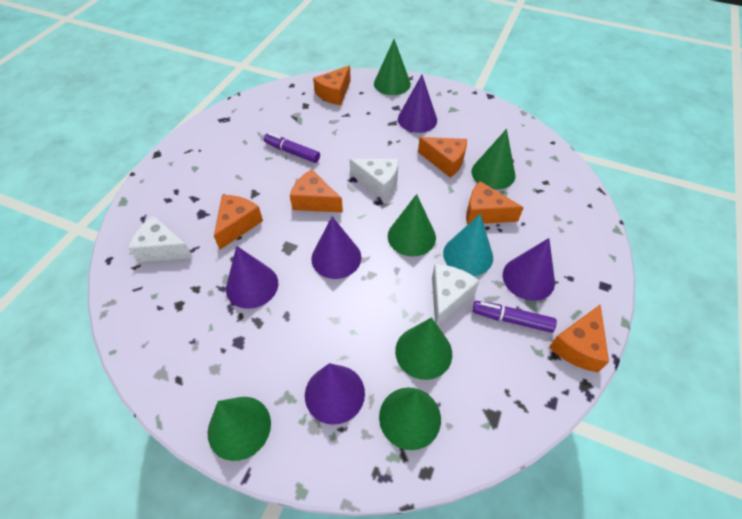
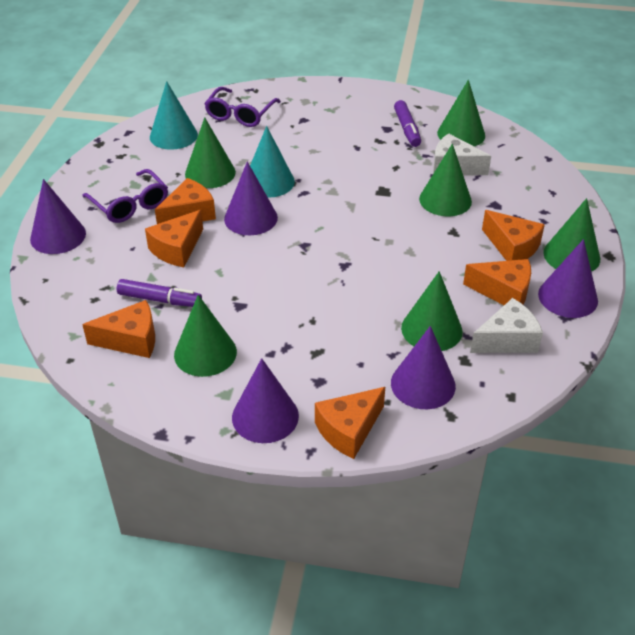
purple glasses: 0 -> 2
turquoise cone: 1 -> 2
white cheese: 3 -> 2

